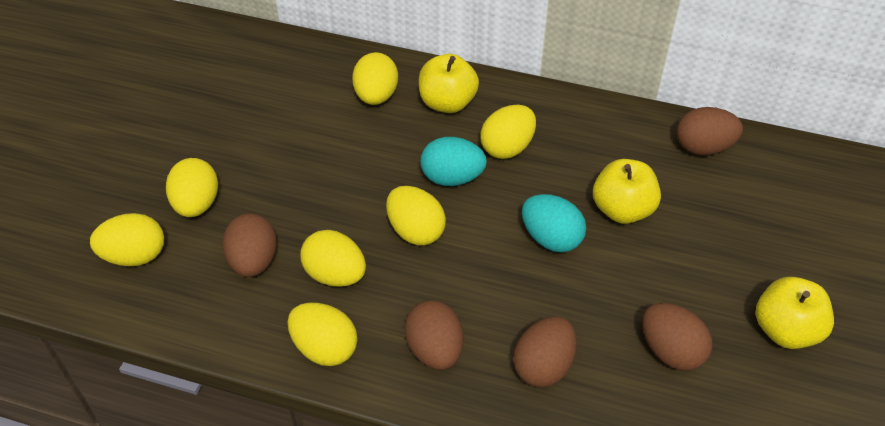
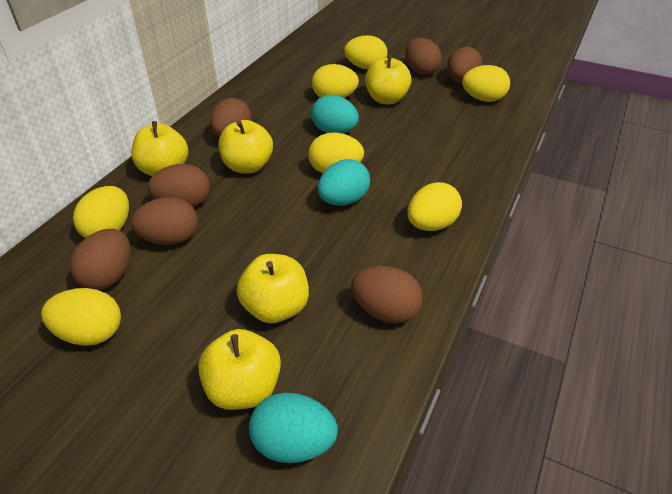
brown egg: 5 -> 7
turquoise egg: 2 -> 3
yellow apple: 3 -> 5

